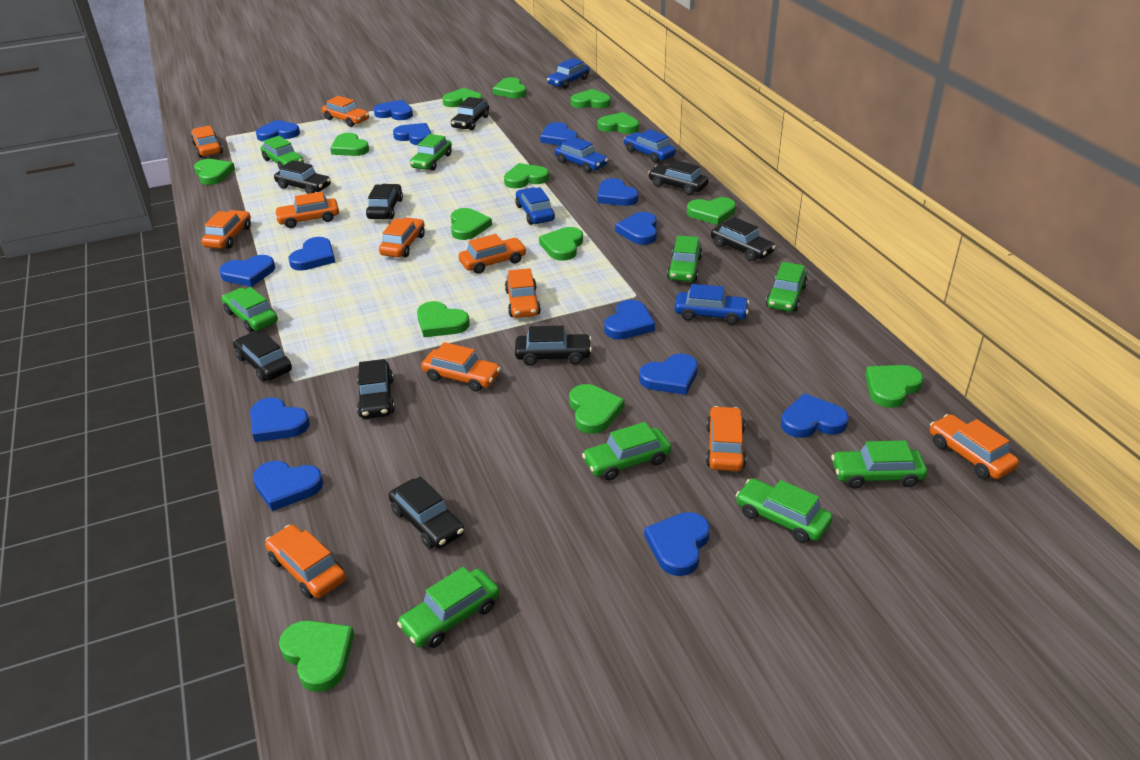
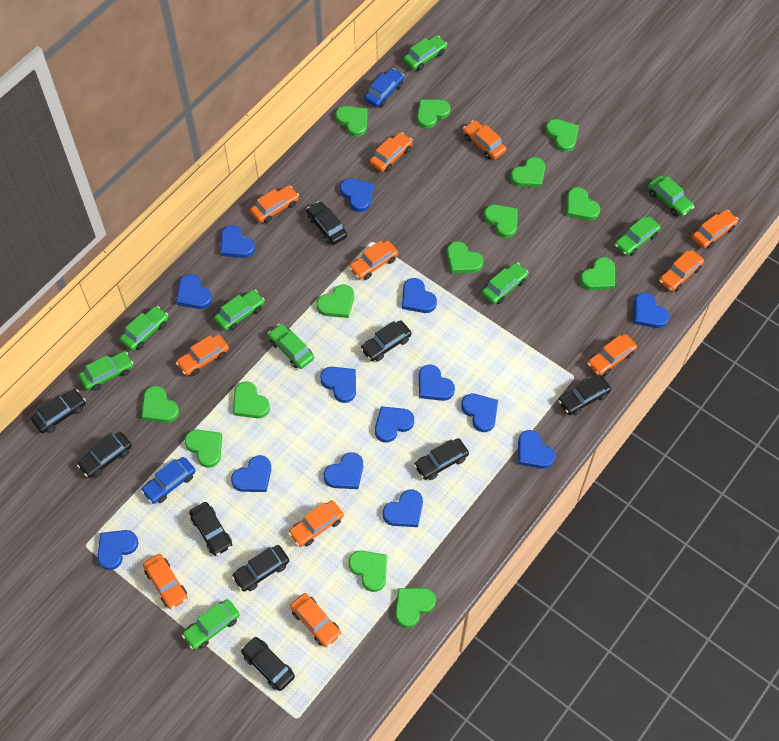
blue car: 5 -> 2

